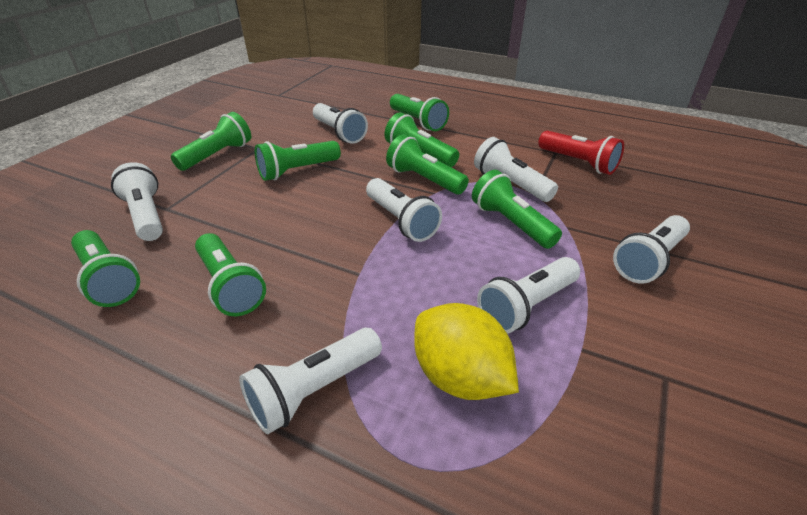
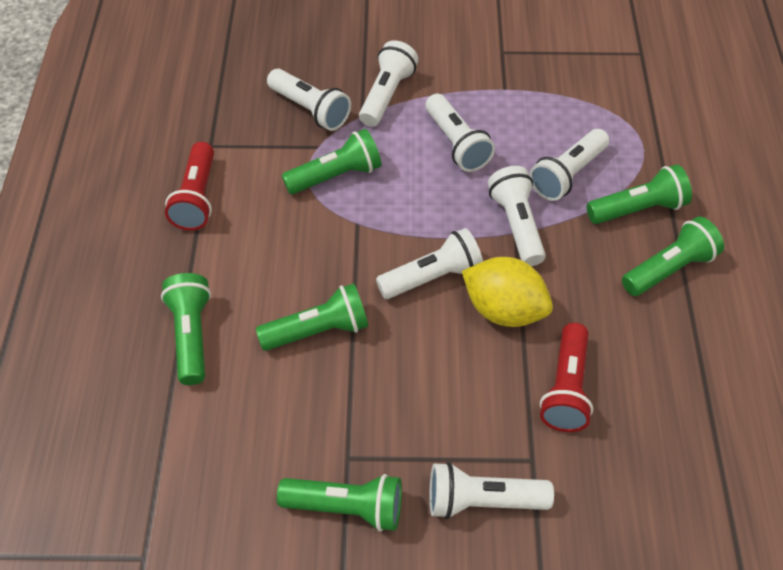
green flashlight: 8 -> 6
red flashlight: 1 -> 2

